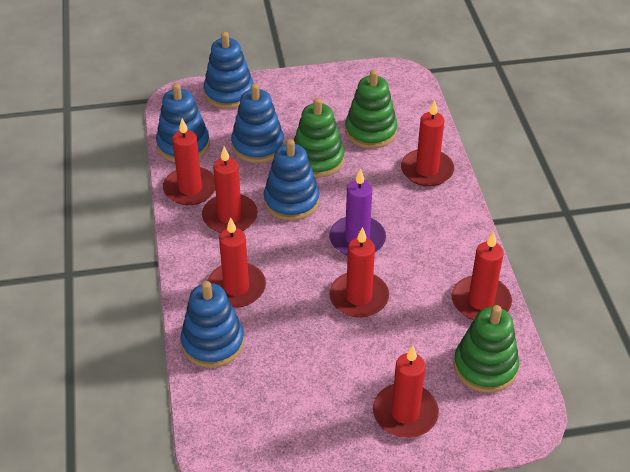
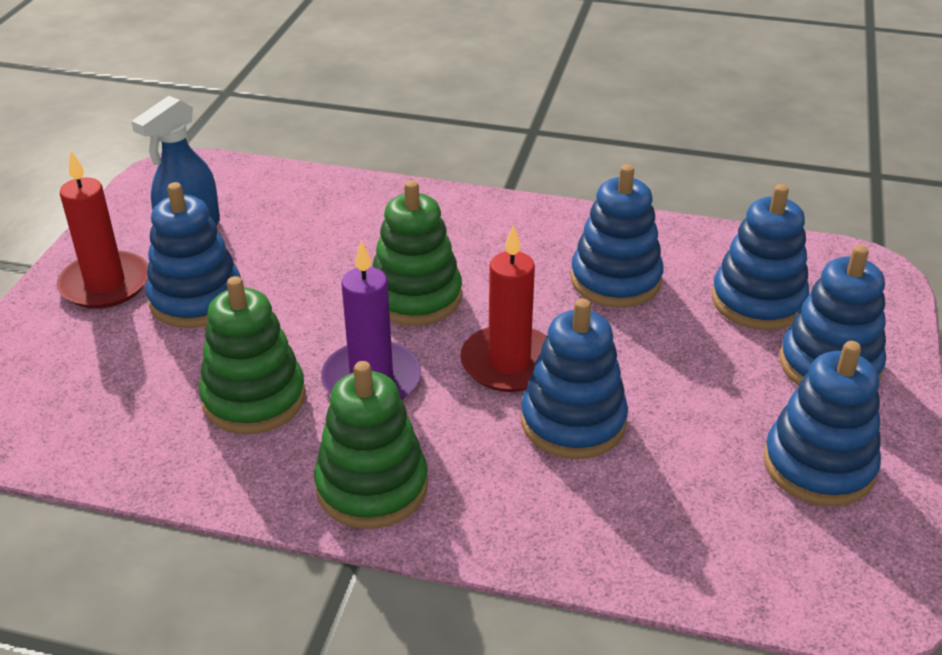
blue spray bottle: 0 -> 1
blue stacking toy: 5 -> 6
red candle: 7 -> 2

